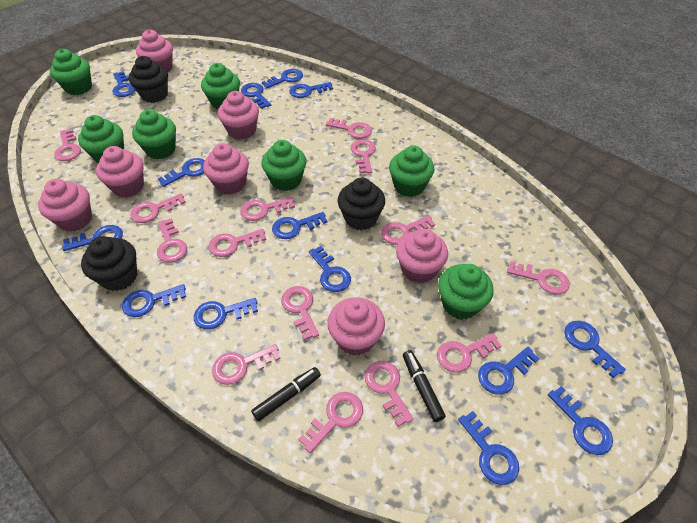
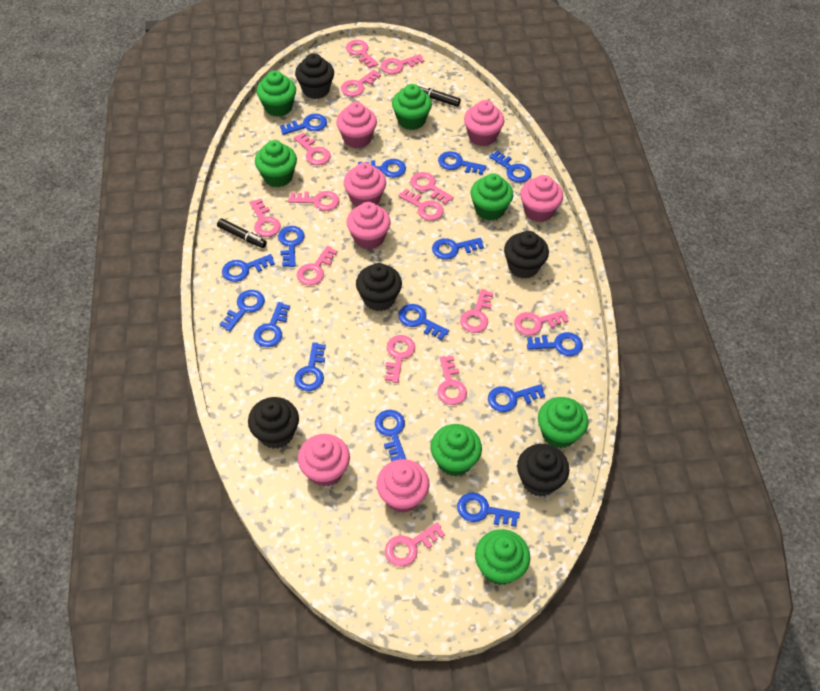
black cupcake: 3 -> 5
blue key: 14 -> 15

